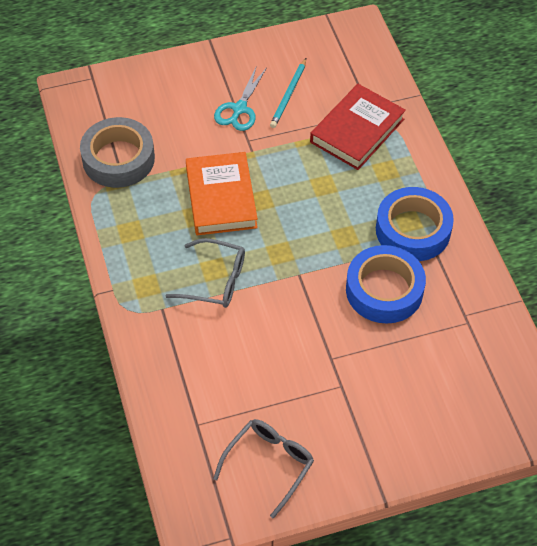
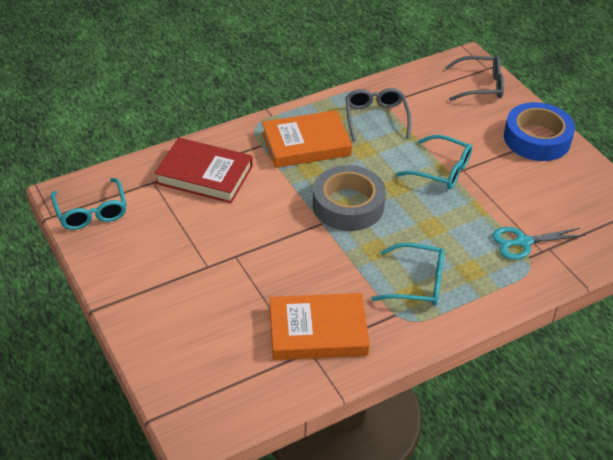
blue tape: 2 -> 1
orange book: 1 -> 2
turquoise glasses: 0 -> 3
turquoise pencil: 1 -> 0

